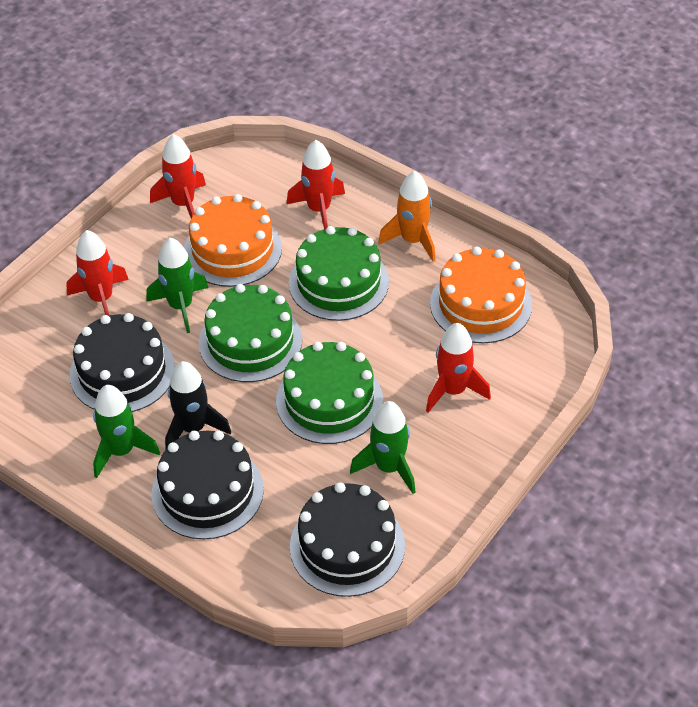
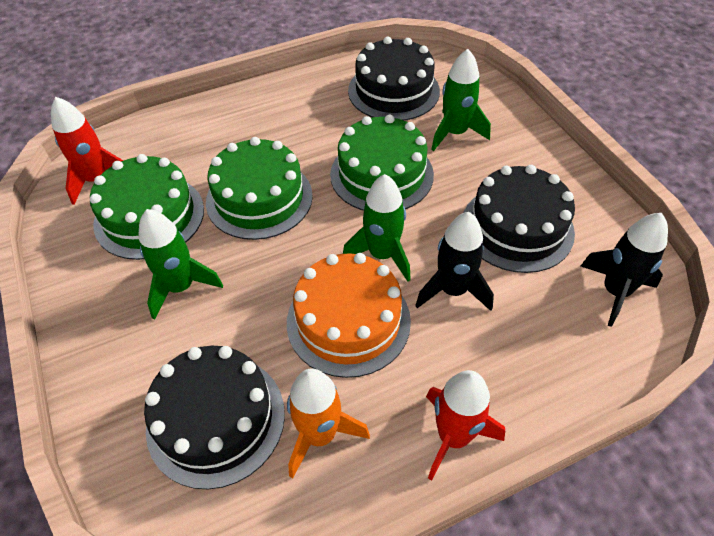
black rocket: 1 -> 2
orange cake: 2 -> 1
red rocket: 4 -> 2

